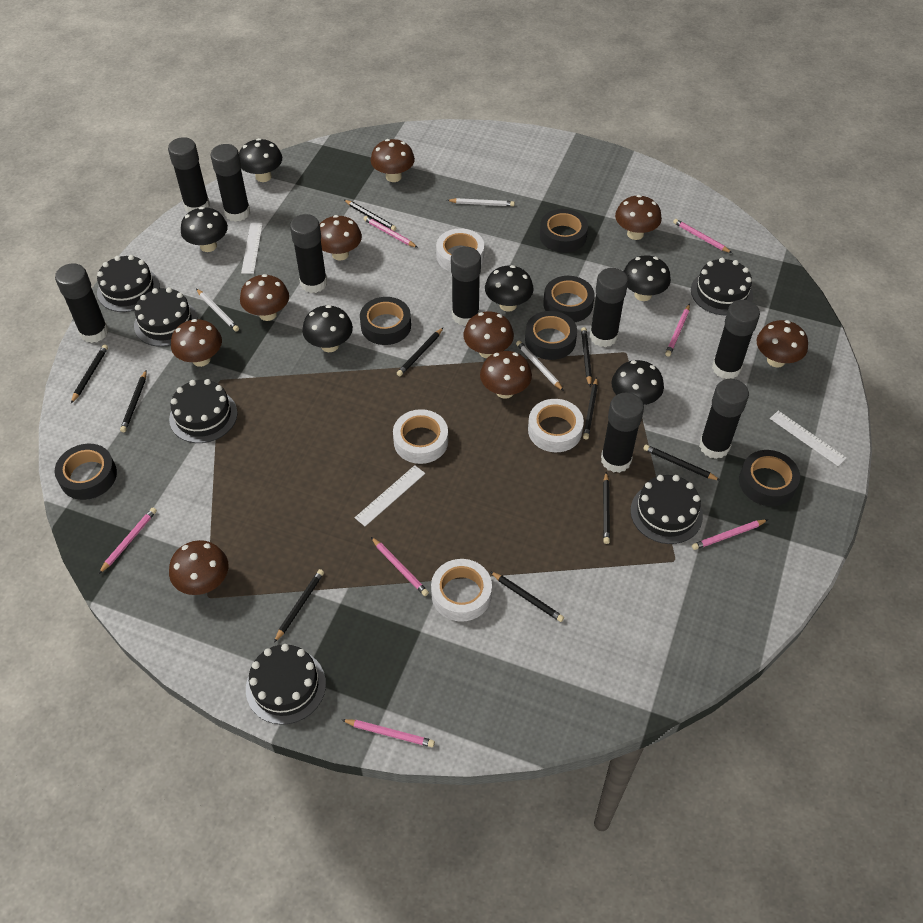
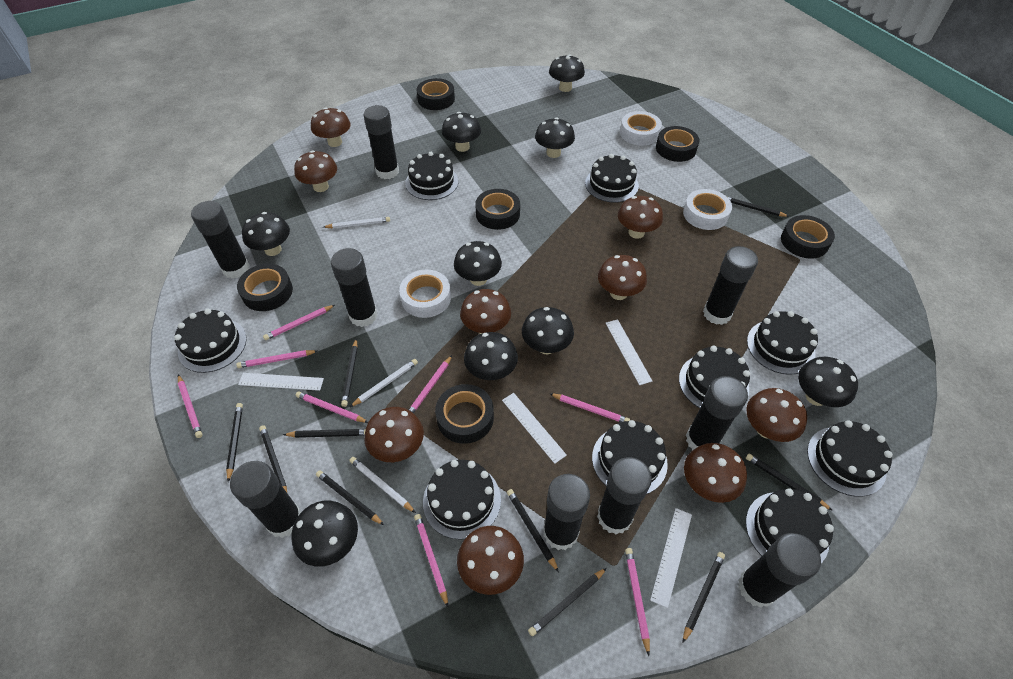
black cake: 6 -> 9
black mushroom: 6 -> 9
pink pencil: 7 -> 8
white ruler: 3 -> 4
white tape: 4 -> 3

